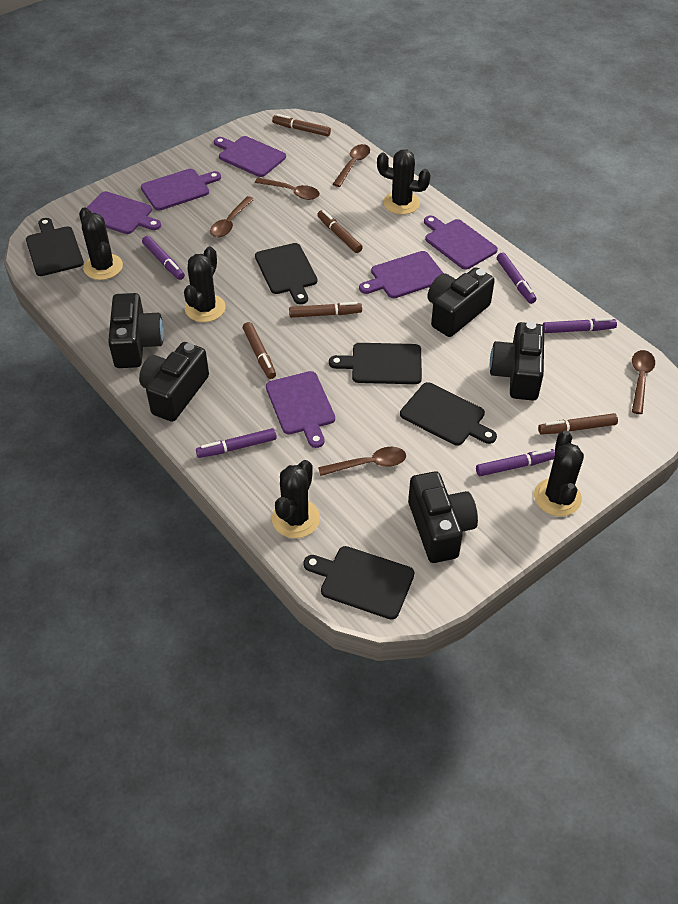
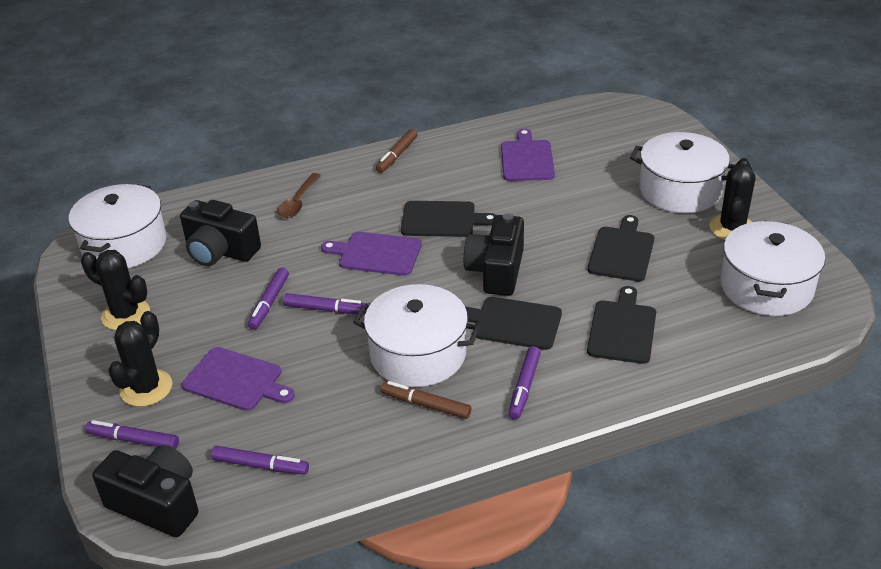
black cactus: 5 -> 3
black camera: 5 -> 3
black cutting board: 5 -> 4
brown marker: 5 -> 2
brown spoon: 5 -> 1
purple cutting board: 6 -> 3
white pot: 0 -> 4

